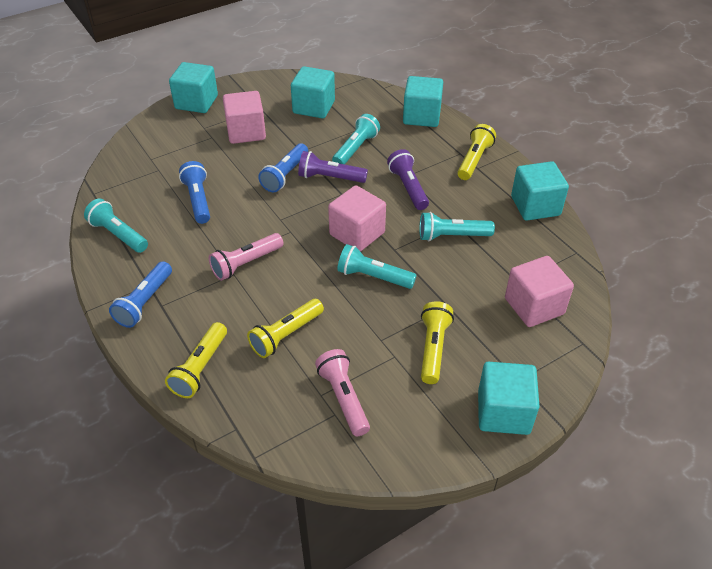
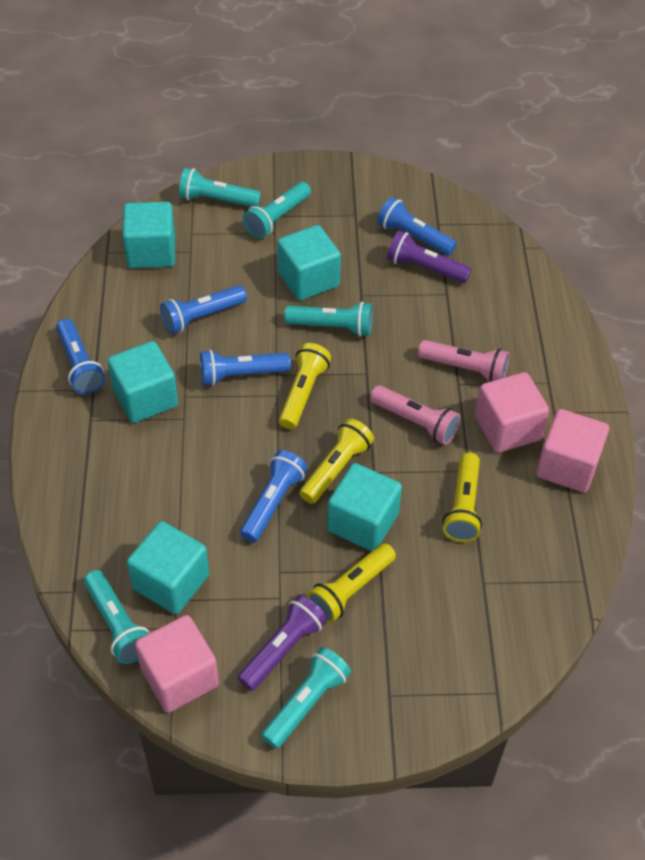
blue flashlight: 3 -> 5
turquoise flashlight: 4 -> 5

